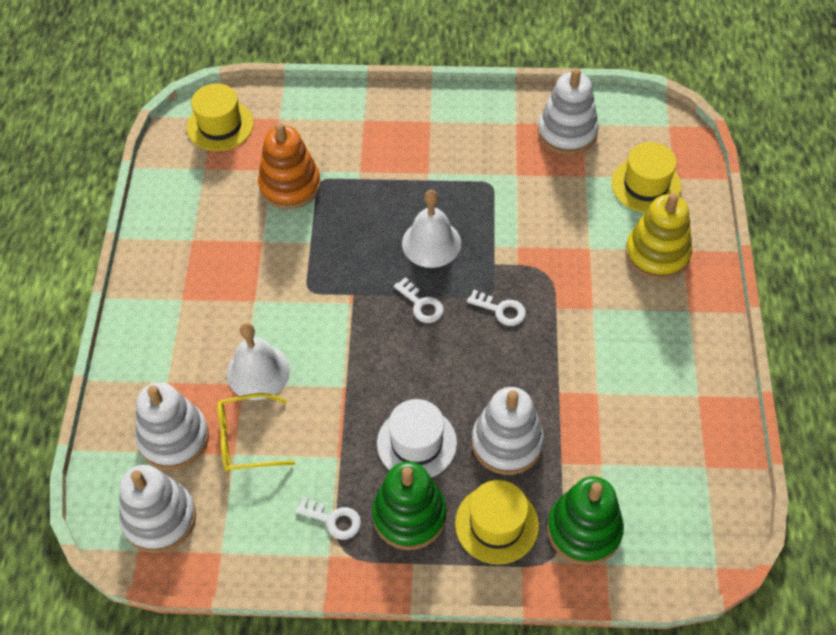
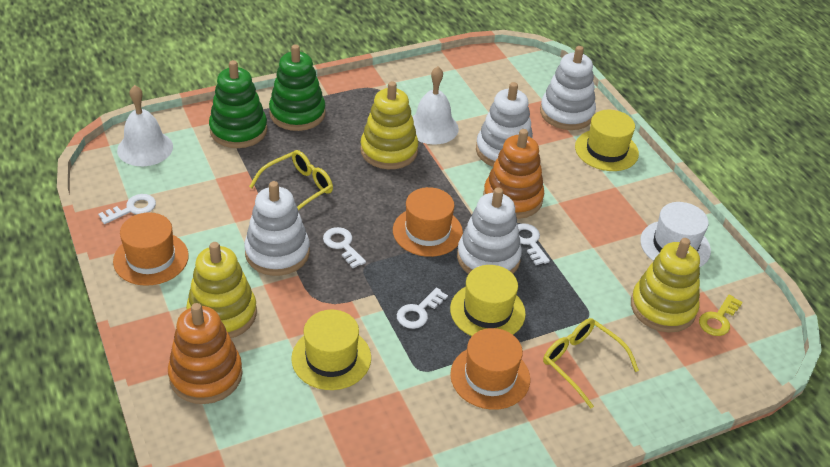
orange hat: 0 -> 3
orange stacking toy: 1 -> 2
white key: 3 -> 4
yellow glasses: 1 -> 2
yellow key: 0 -> 1
yellow stacking toy: 1 -> 3

